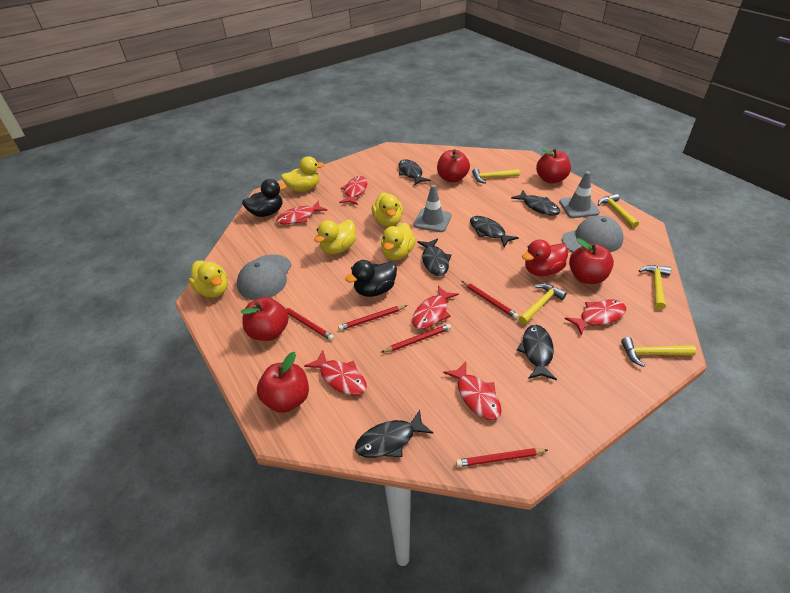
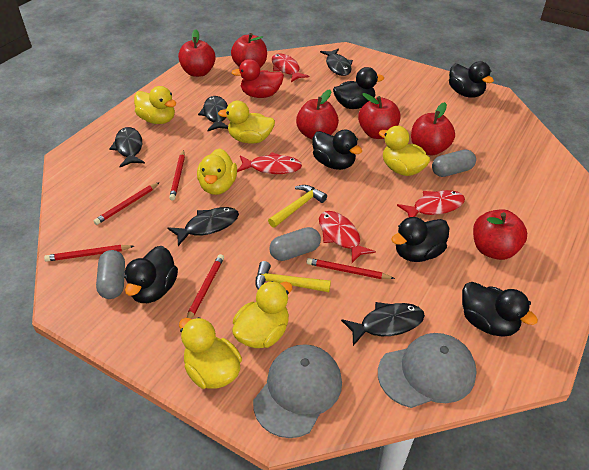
black duck: 2 -> 6
black fish: 6 -> 5
grey capsule: 0 -> 3
grey traffic cone: 2 -> 0
red apple: 5 -> 6
red fish: 6 -> 4
yellow duck: 5 -> 6
yellow hammer: 5 -> 2

